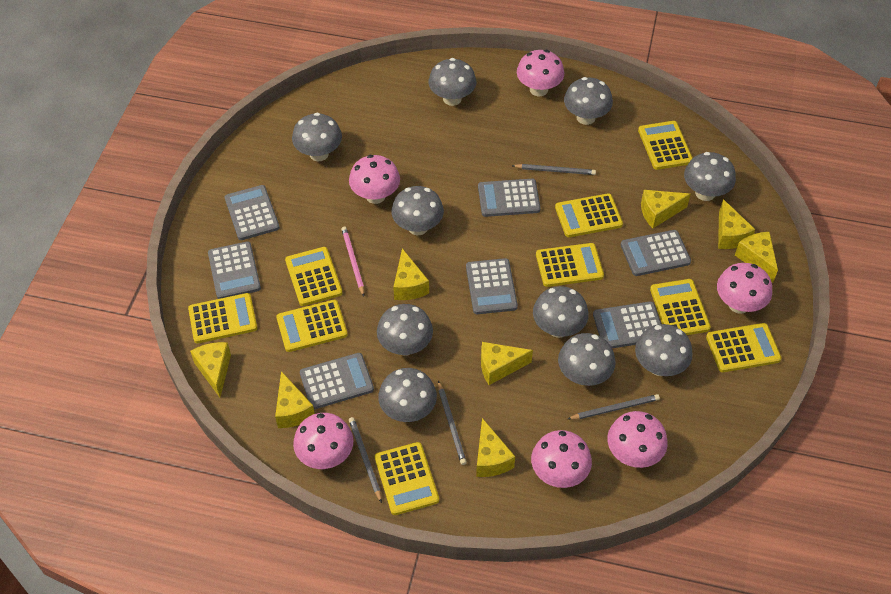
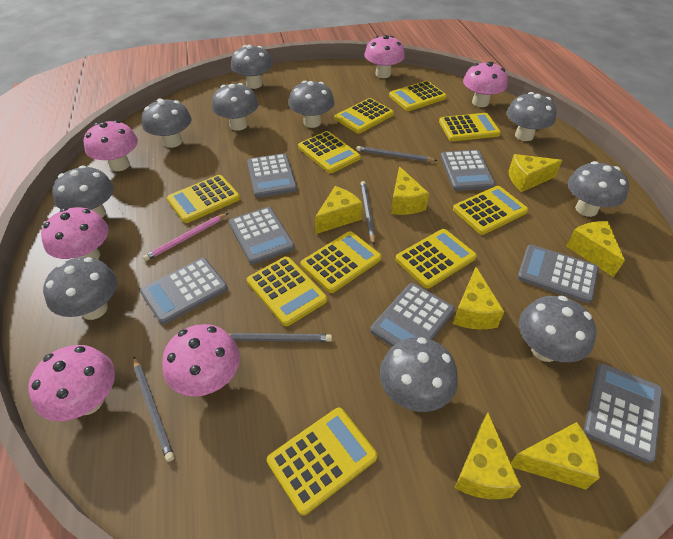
yellow calculator: 9 -> 10
yellow cheese: 8 -> 7

